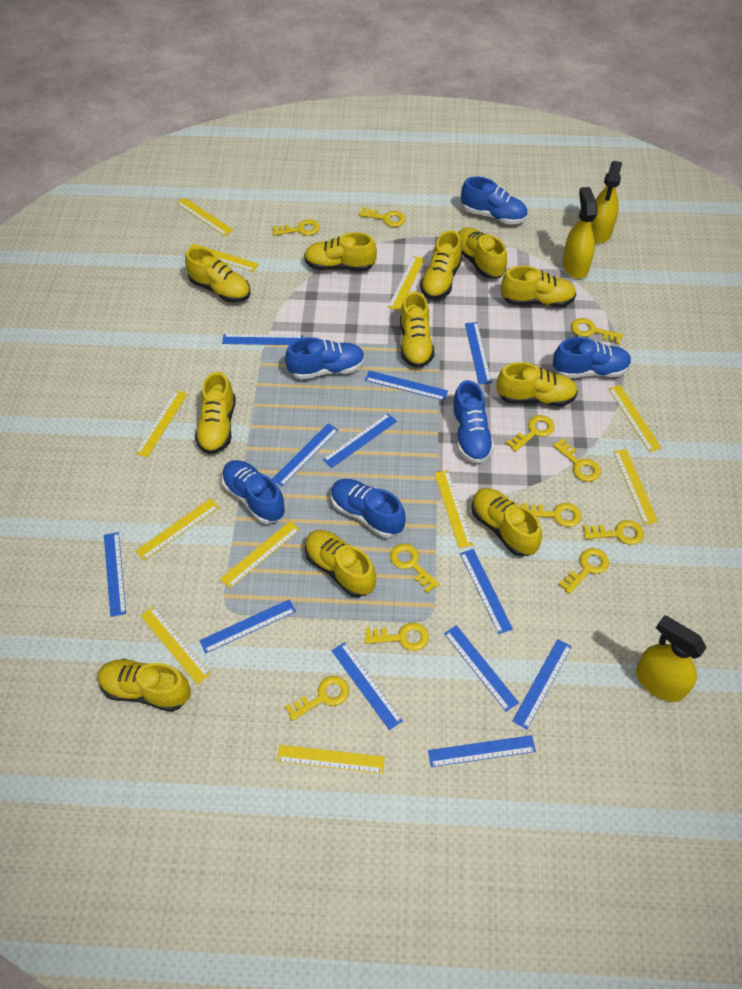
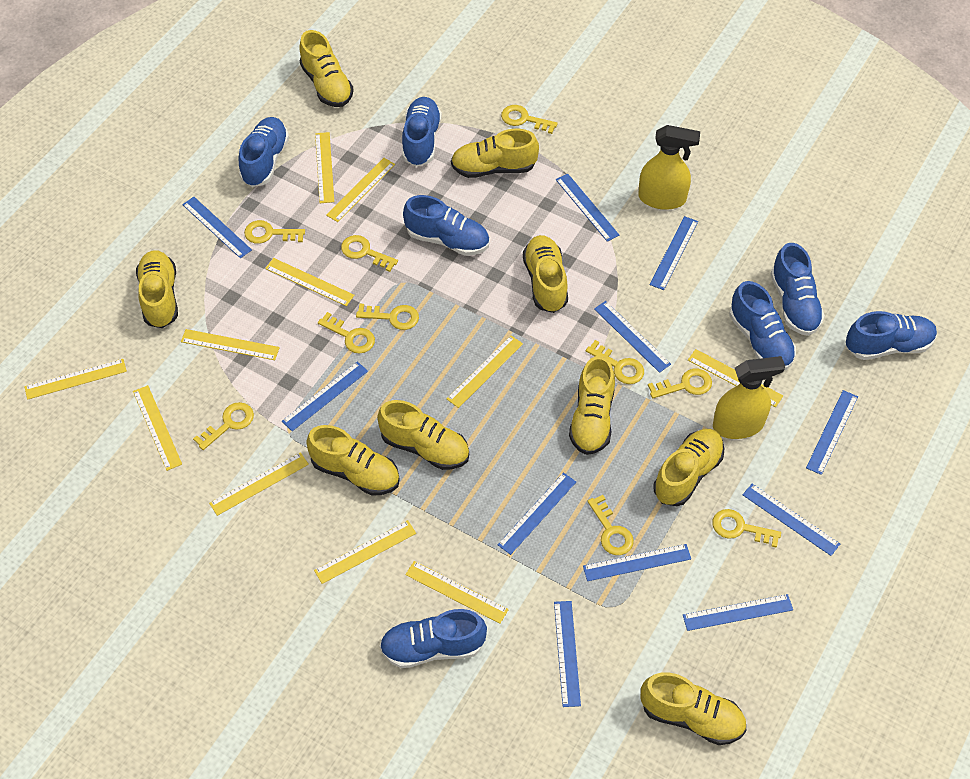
blue ruler: 12 -> 11
blue shoe: 6 -> 7
yellow key: 11 -> 10
yellow shoe: 11 -> 9
yellow spray bottle: 3 -> 2

